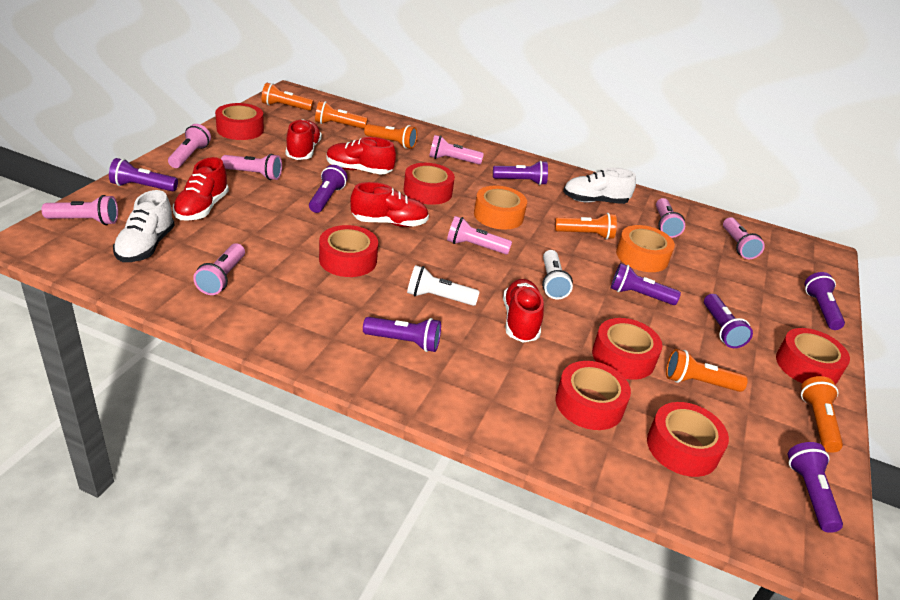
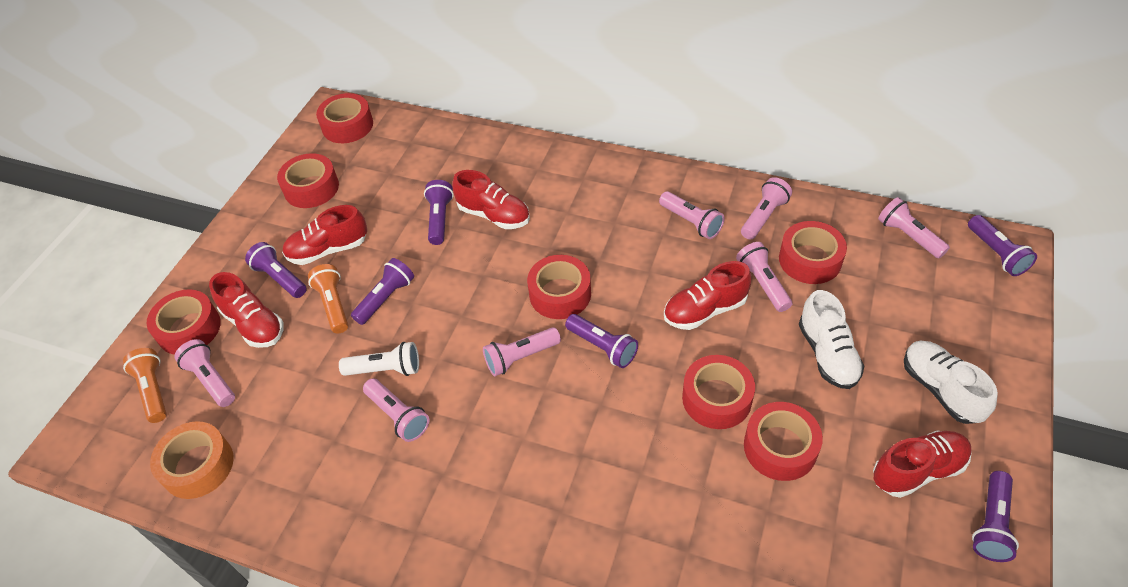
orange flashlight: 6 -> 2
orange tape: 2 -> 1
pink flashlight: 8 -> 7
purple flashlight: 8 -> 6
white flashlight: 2 -> 1

